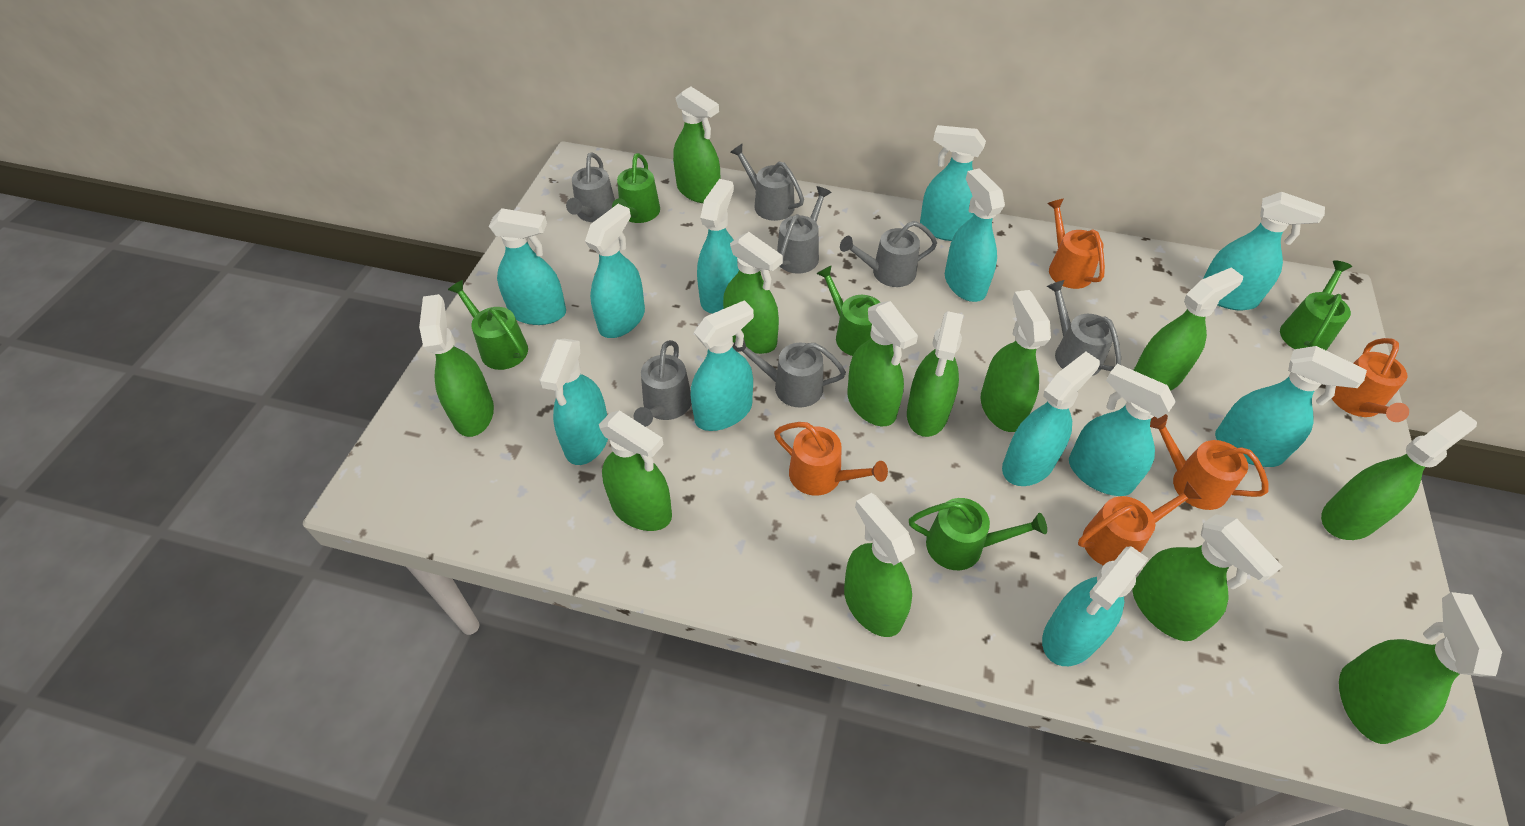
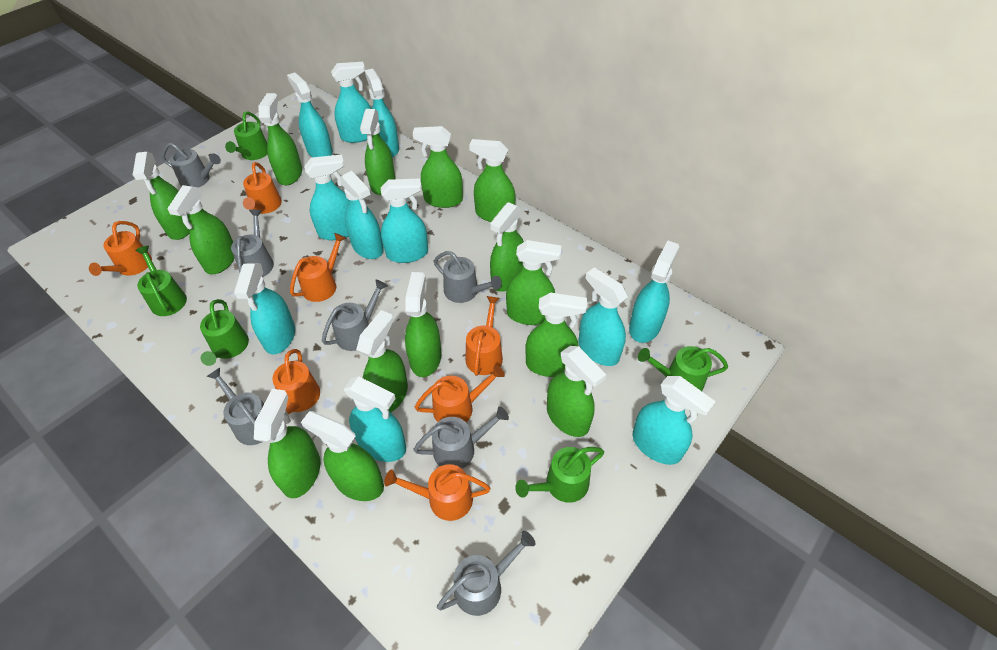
green spray bottle: 12 -> 14
orange watering can: 5 -> 7
turquoise spray bottle: 12 -> 11

